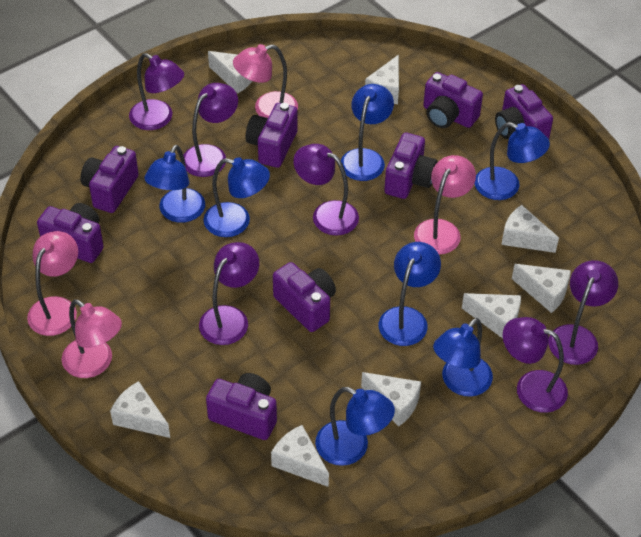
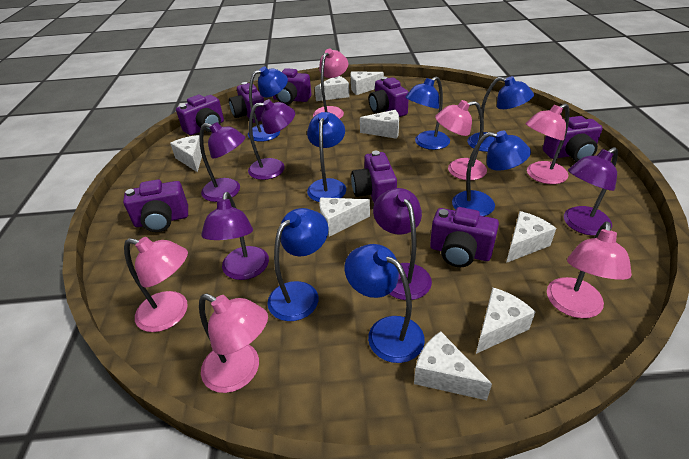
pink lamp: 4 -> 6
purple lamp: 6 -> 5

